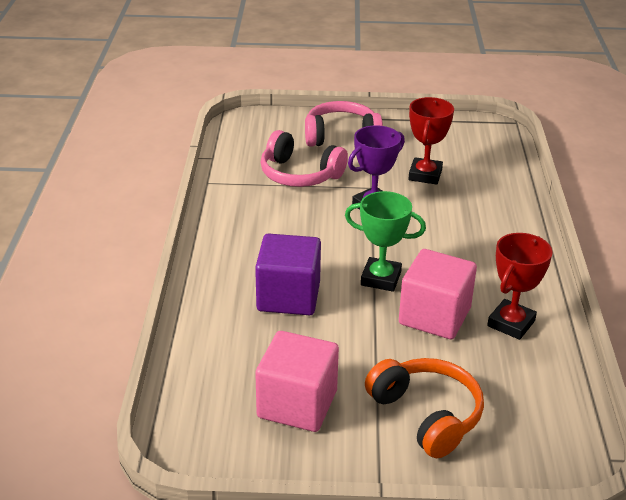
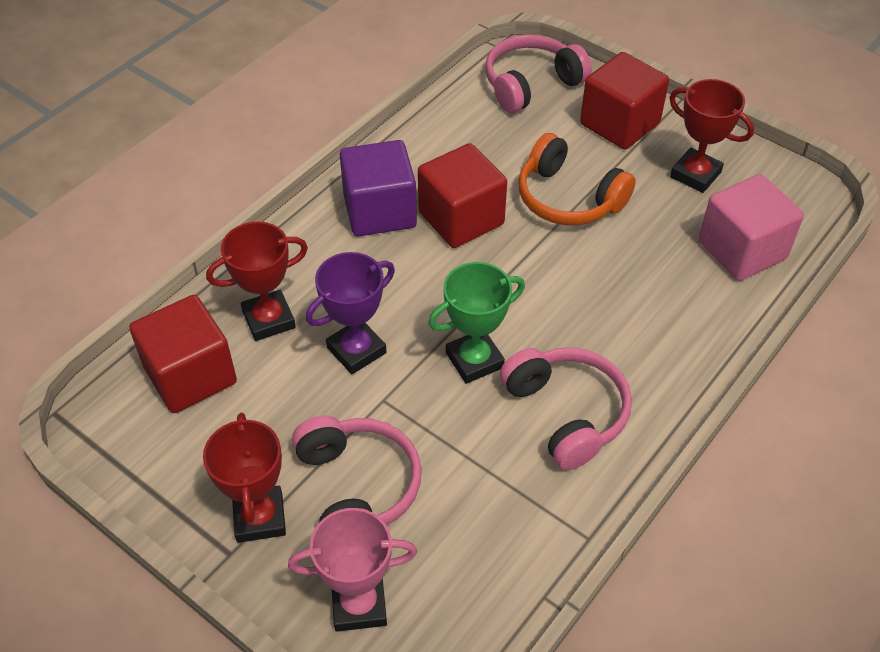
pink cube: 2 -> 1
pink headphones: 2 -> 3
pink trophy: 0 -> 1
red cube: 0 -> 3
red trophy: 2 -> 3

